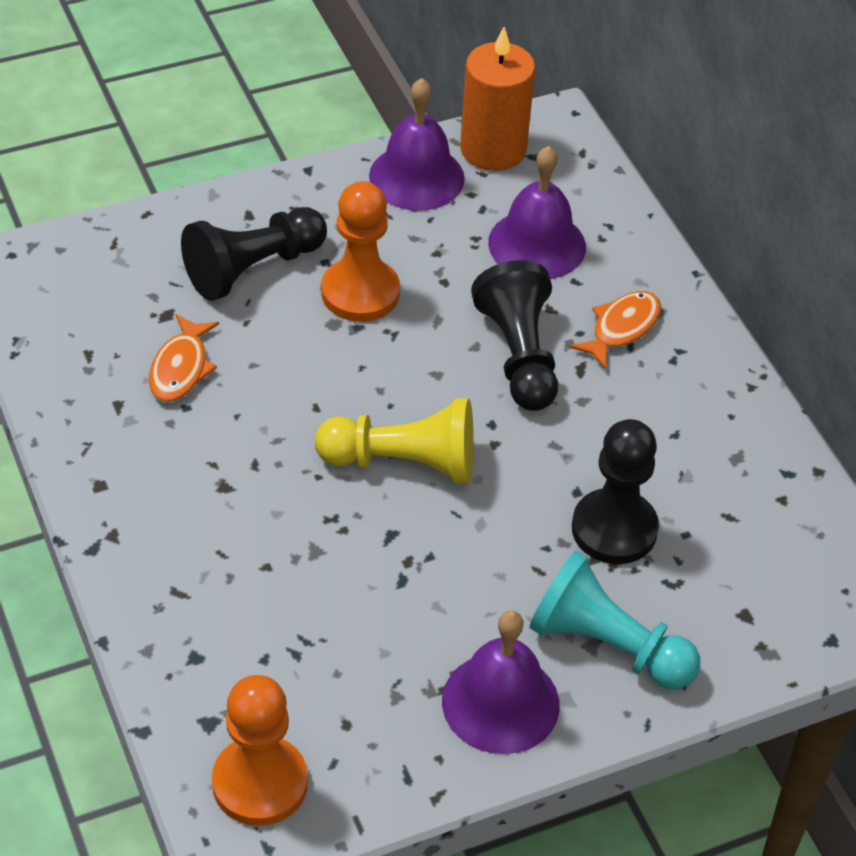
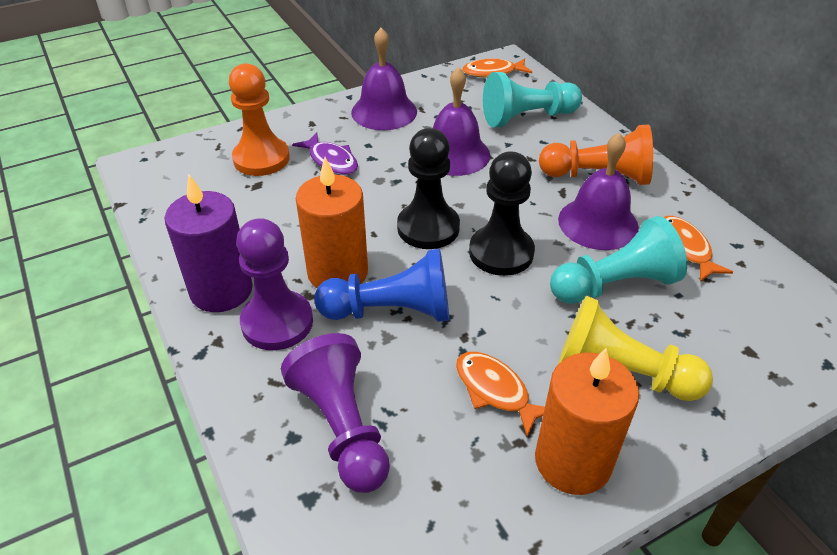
black pawn: 3 -> 2
blue pawn: 0 -> 1
orange candle: 1 -> 2
orange fish: 2 -> 3
purple candle: 0 -> 1
purple fish: 0 -> 1
purple pawn: 0 -> 2
turquoise pawn: 1 -> 2

